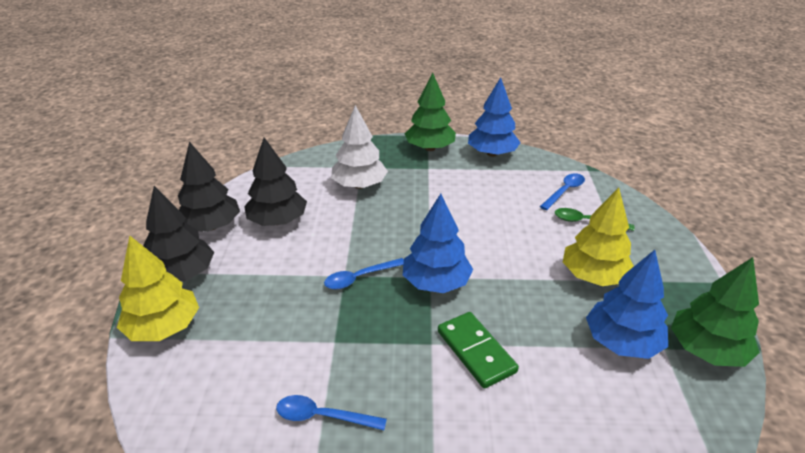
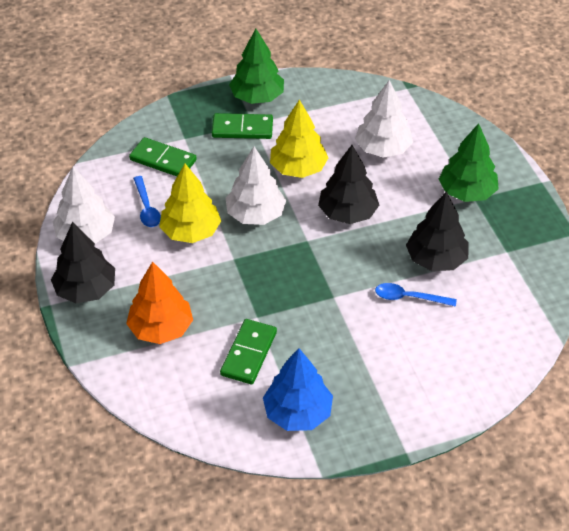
blue spoon: 3 -> 2
blue tree: 3 -> 1
green domino: 1 -> 3
green spoon: 1 -> 0
orange tree: 0 -> 1
white tree: 1 -> 3

